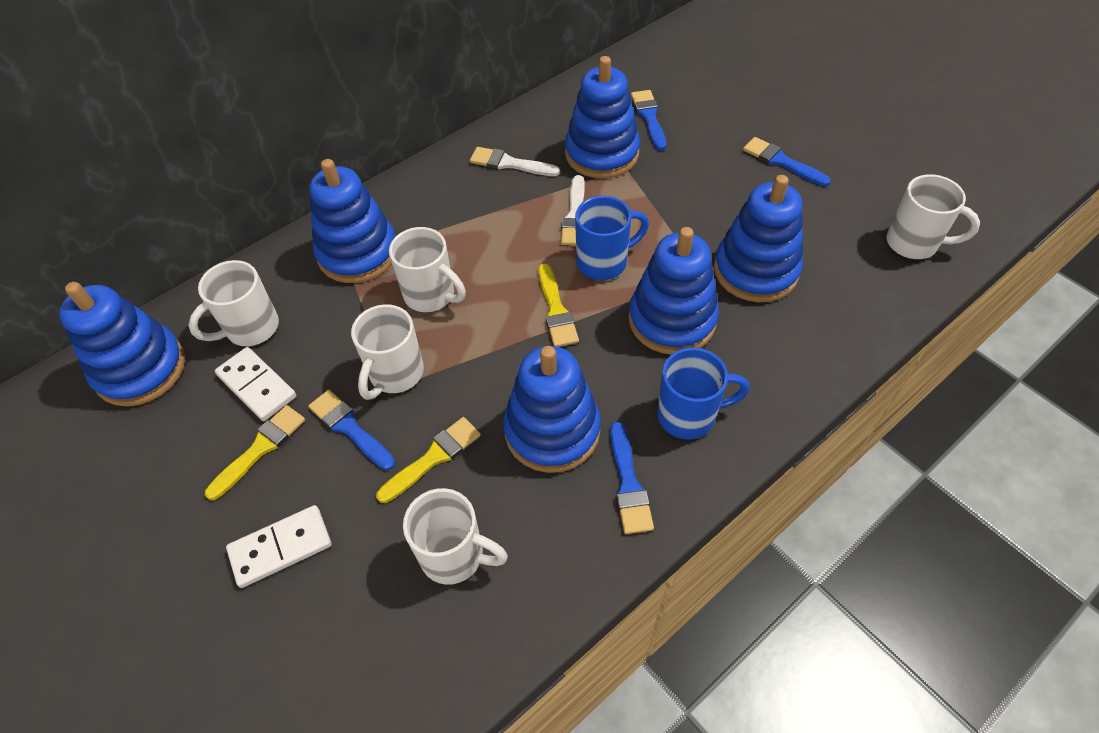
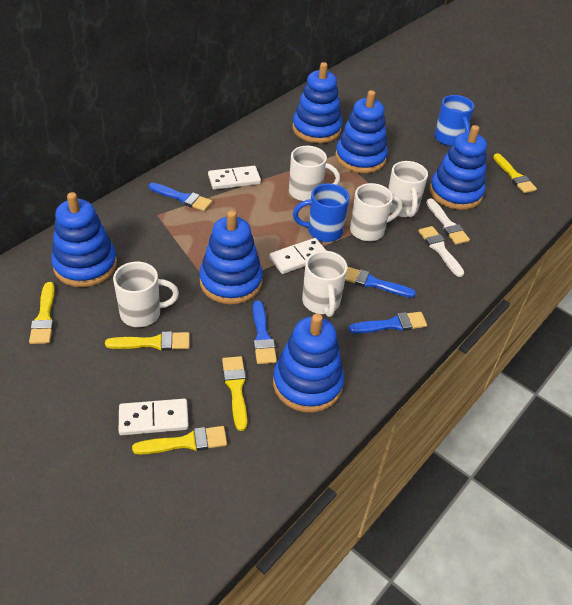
white domino: 2 -> 3
yellow brush: 3 -> 5

